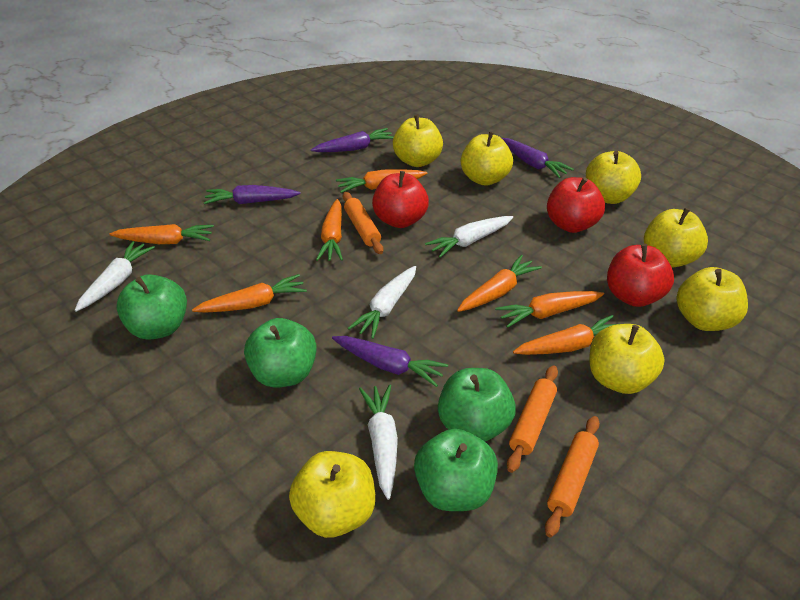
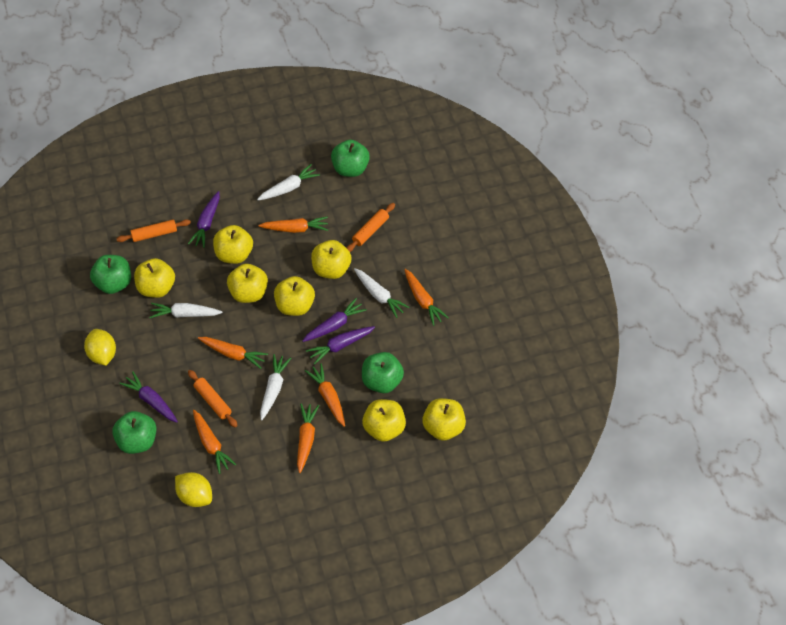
orange carrot: 7 -> 6
red apple: 3 -> 0
yellow lemon: 0 -> 2

